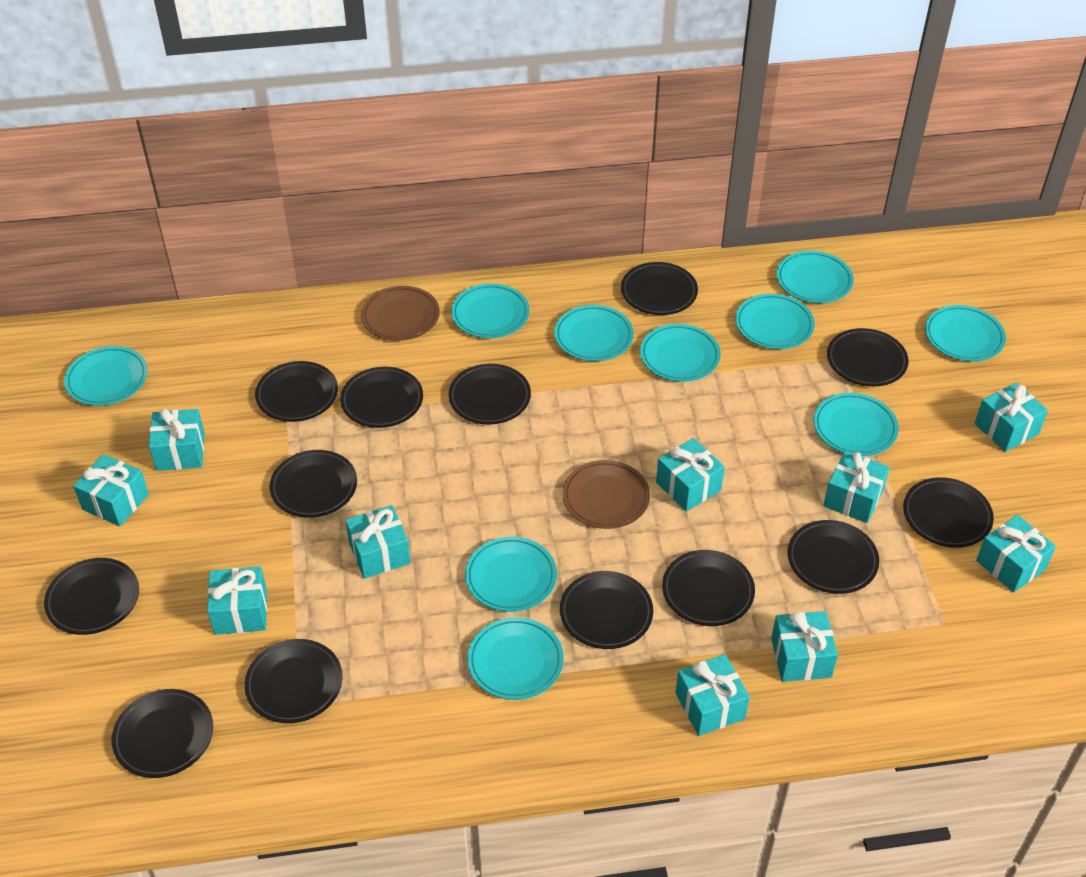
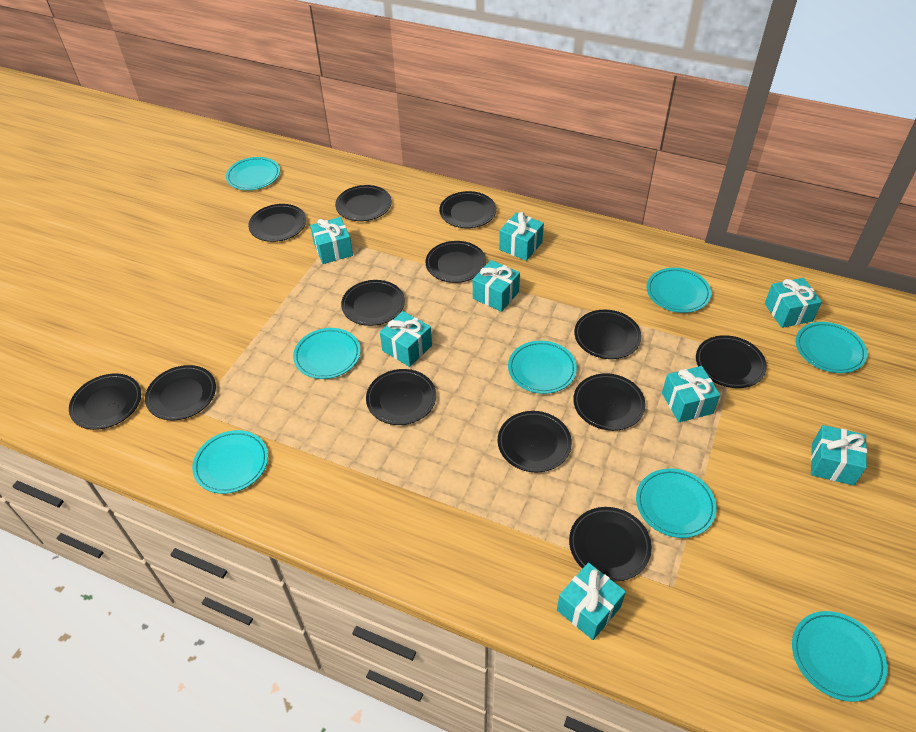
brown plate: 2 -> 0
turquoise gift: 10 -> 8
turquoise plate: 10 -> 8

